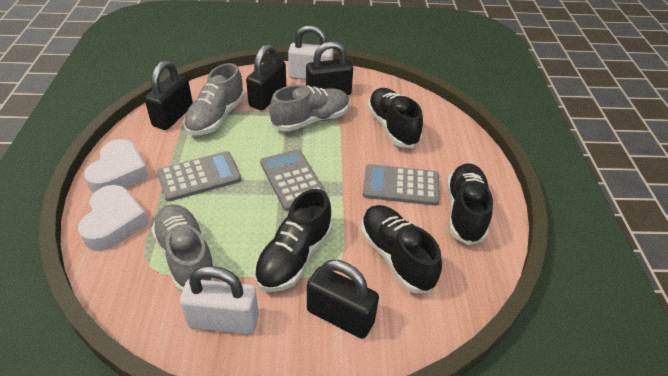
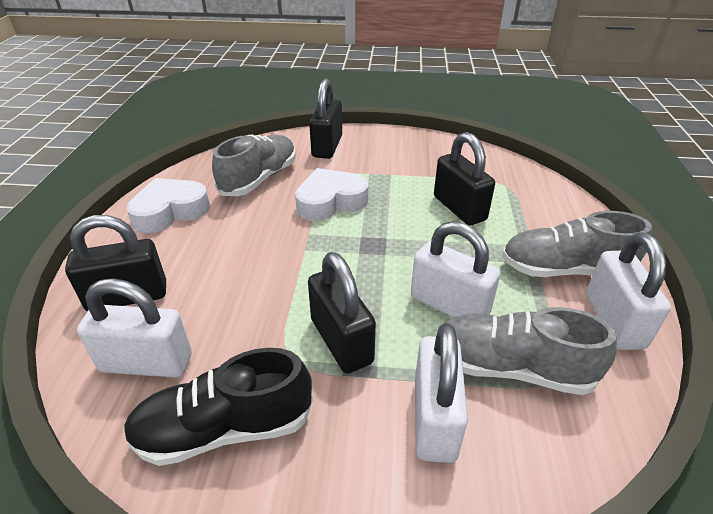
black shoe: 4 -> 1
grey calculator: 3 -> 0
white padlock: 2 -> 4

